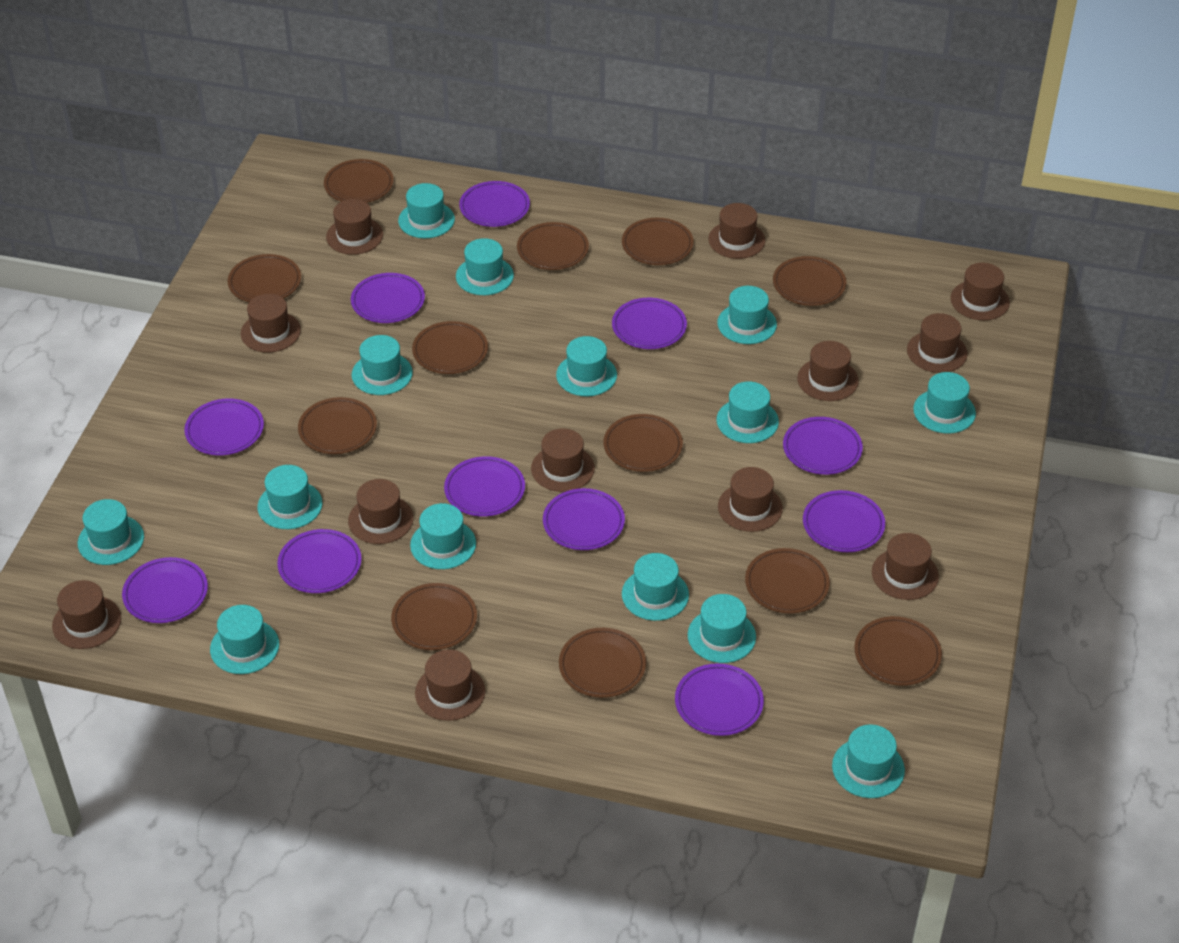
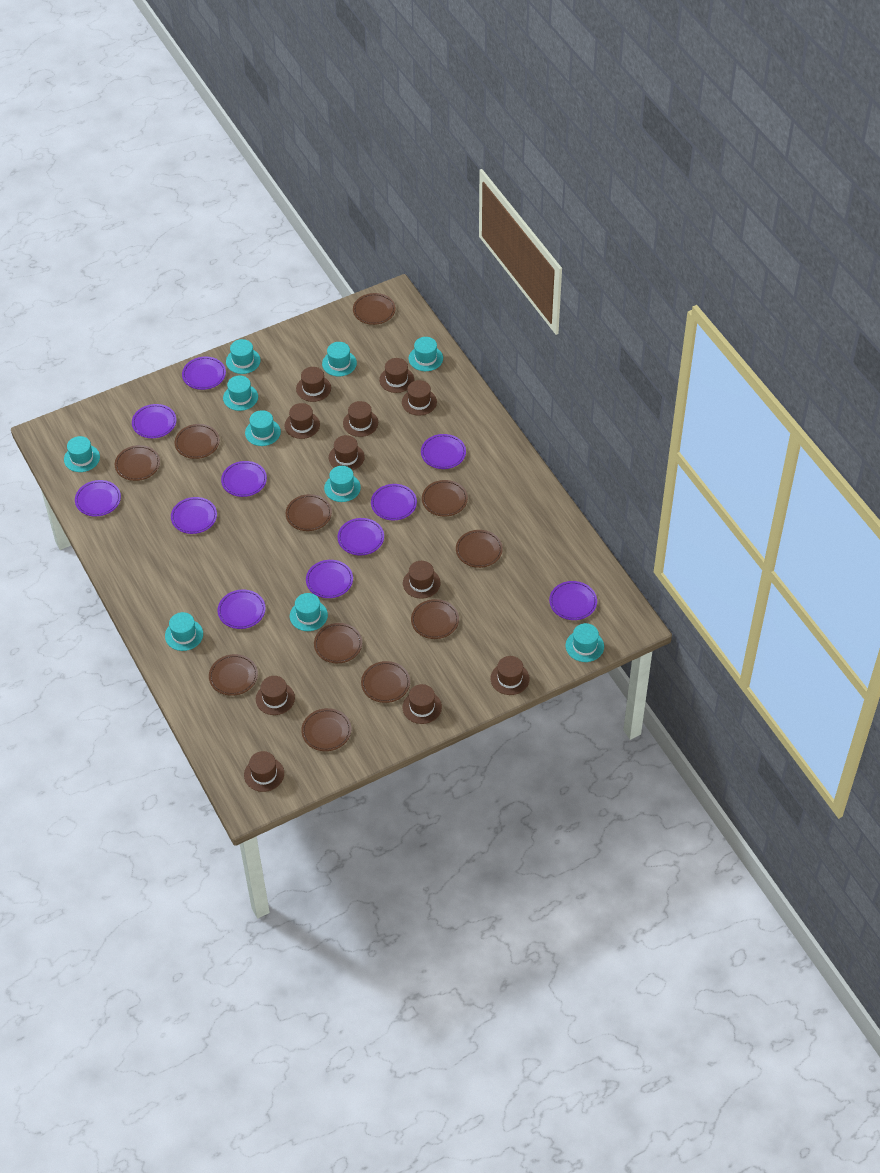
brown hat: 12 -> 11
brown plate: 12 -> 11
turquoise hat: 14 -> 10

